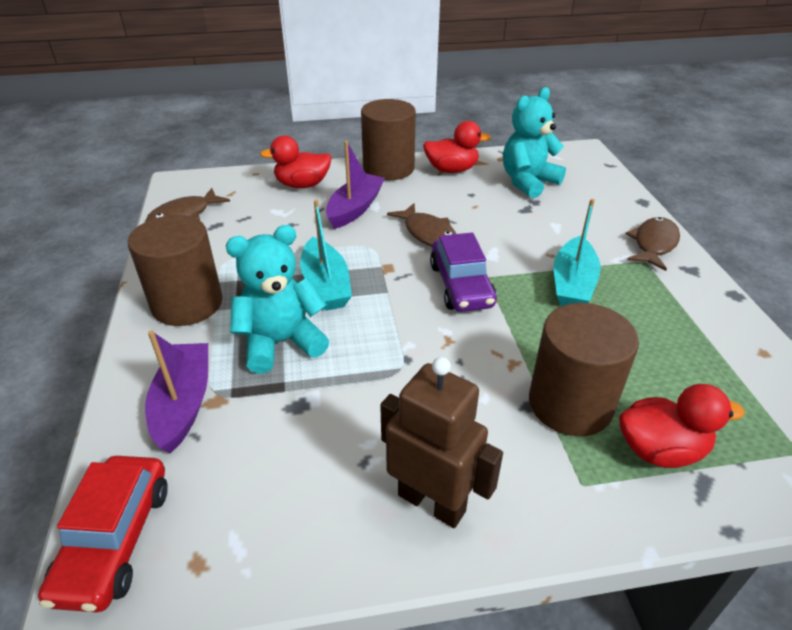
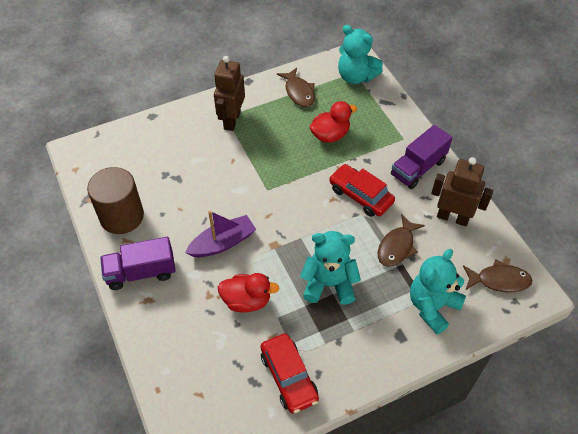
brown cylinder: 3 -> 1
brown robot: 1 -> 2
purple boat: 2 -> 1
purple car: 1 -> 0
purple truck: 0 -> 2
red car: 1 -> 2
red duck: 3 -> 2
turquoise boat: 2 -> 0
turquoise teddy bear: 2 -> 3

